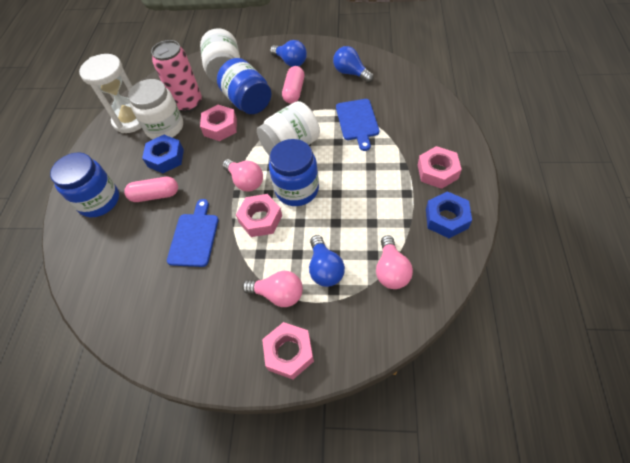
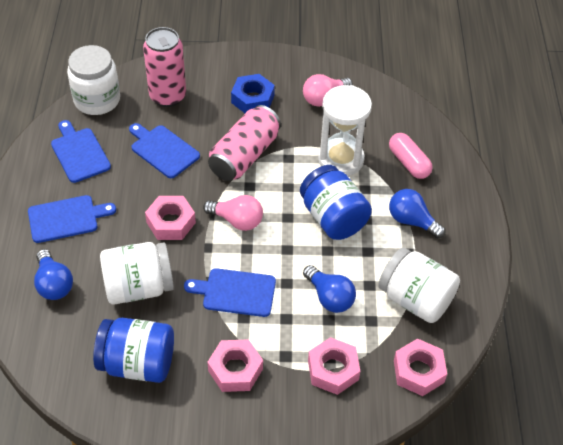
blue cutting board: 2 -> 4
blue jar: 3 -> 2
blue nut: 2 -> 1
pink can: 1 -> 2
pink capsule: 2 -> 1
pink light bulb: 3 -> 2

